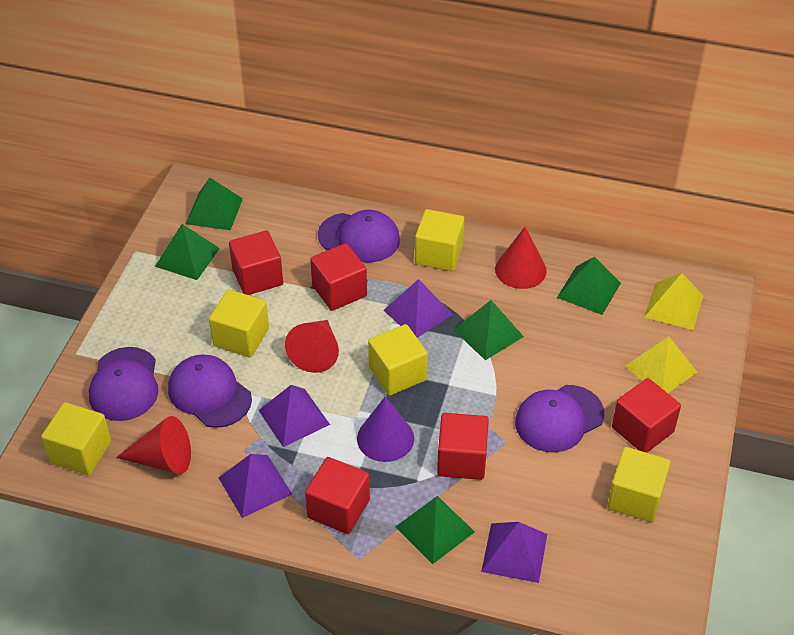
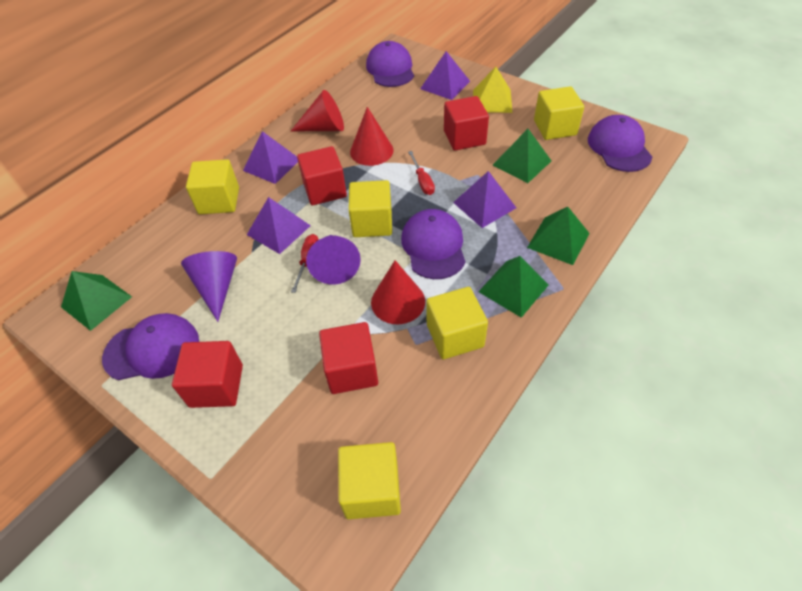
green pyramid: 5 -> 4
purple cone: 1 -> 2
red cube: 5 -> 4
red screwdriver: 0 -> 2
yellow pyramid: 2 -> 1

